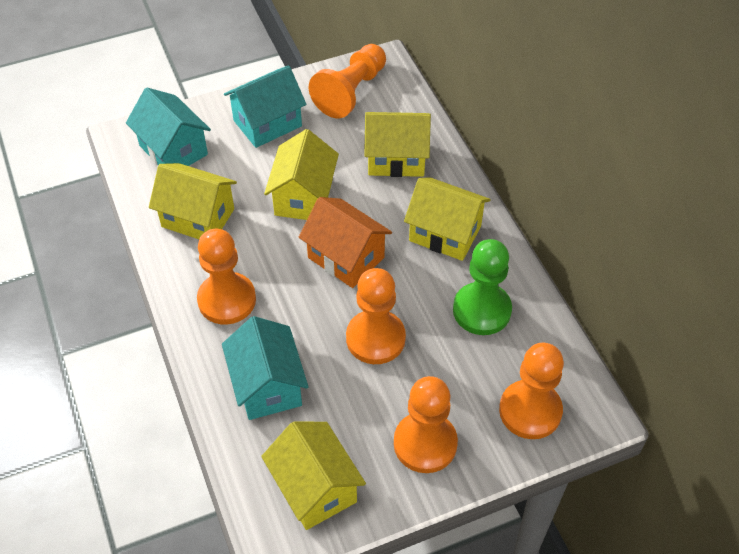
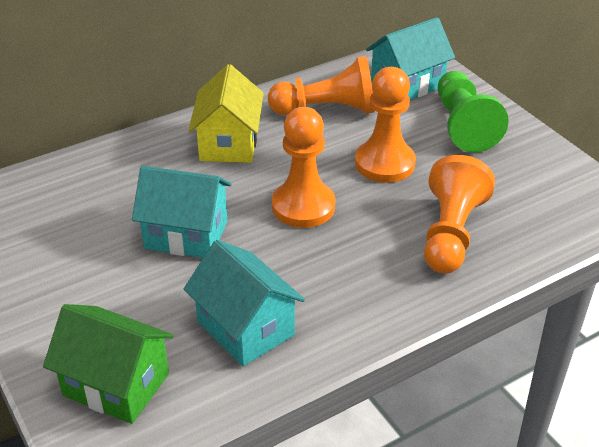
green house: 0 -> 1
orange house: 1 -> 0
orange pawn: 5 -> 4
yellow house: 5 -> 1

